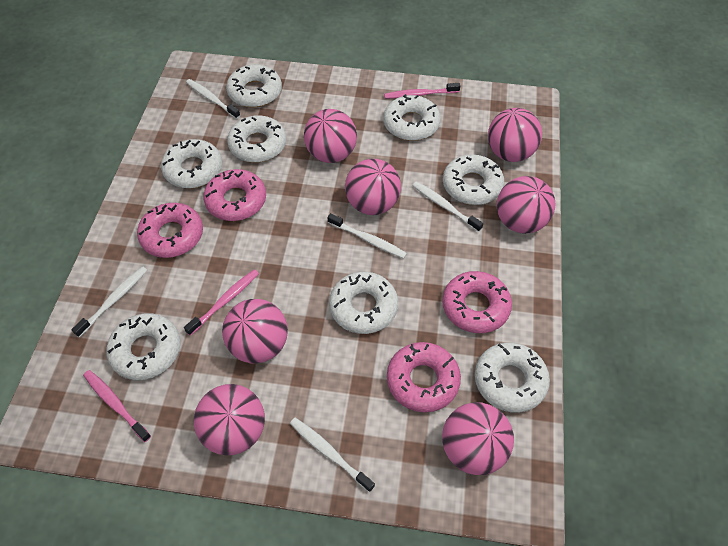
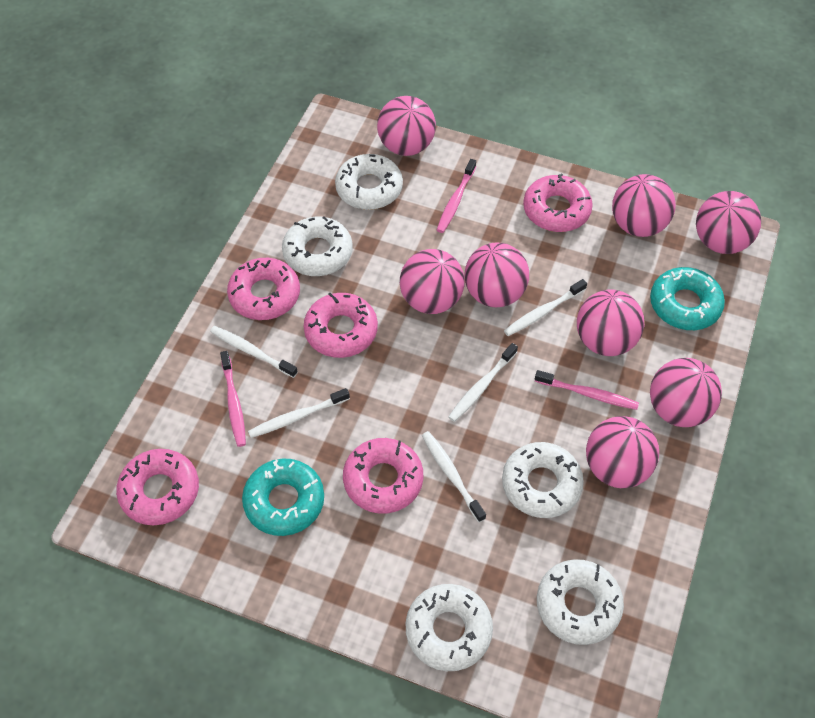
pink ball: 7 -> 8
pink donut: 4 -> 5
turquoise donut: 0 -> 2
white donut: 8 -> 5

